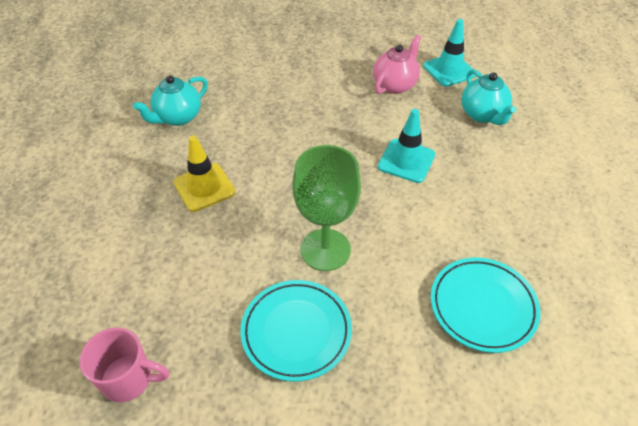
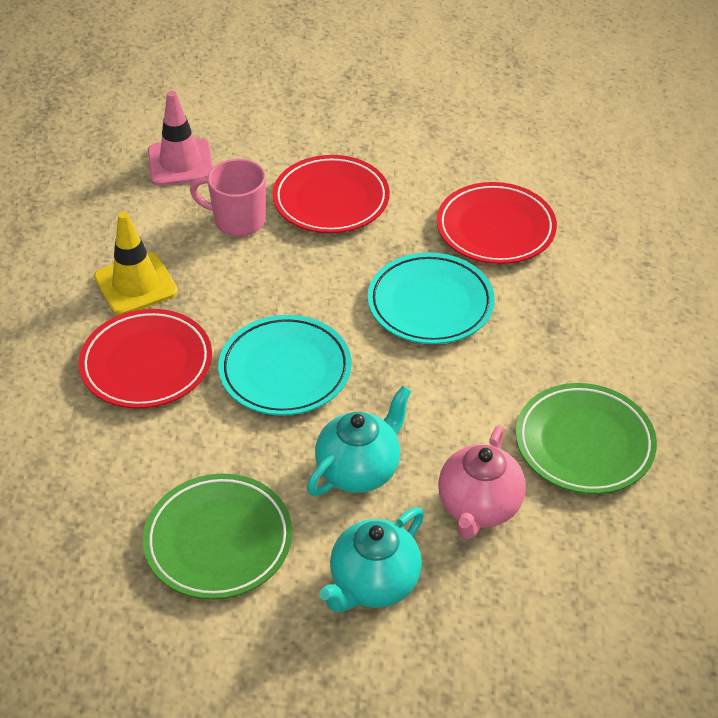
green goblet: 1 -> 0
green plate: 0 -> 2
pink traffic cone: 0 -> 1
red plate: 0 -> 3
turquoise traffic cone: 2 -> 0

